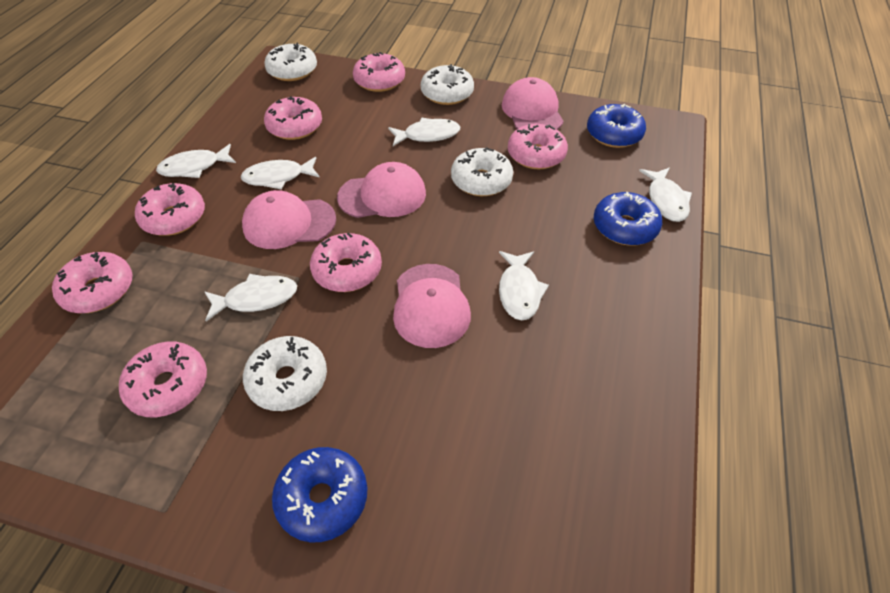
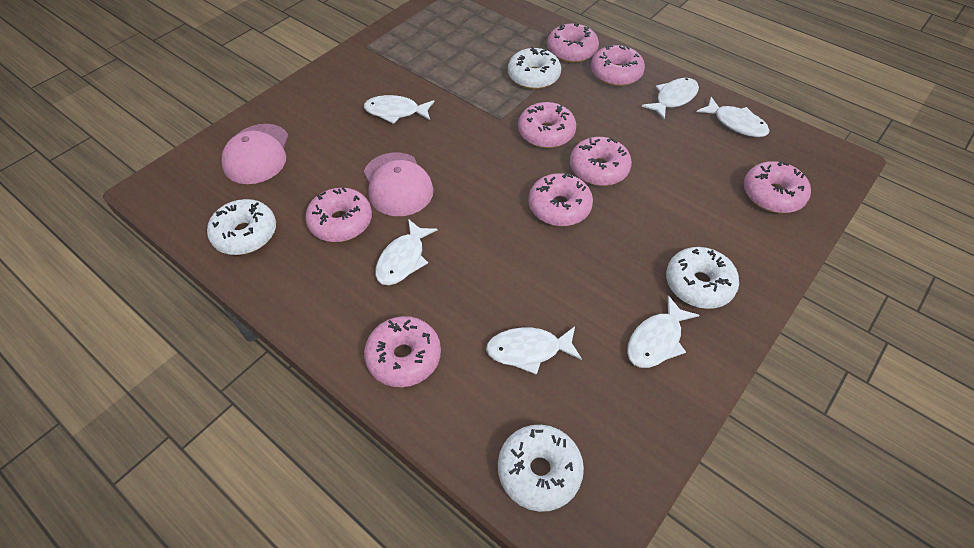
blue donut: 3 -> 0
pink cap: 4 -> 2
pink donut: 7 -> 8

